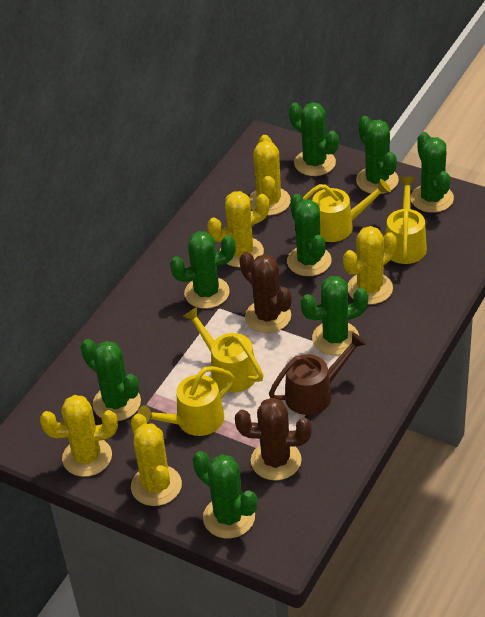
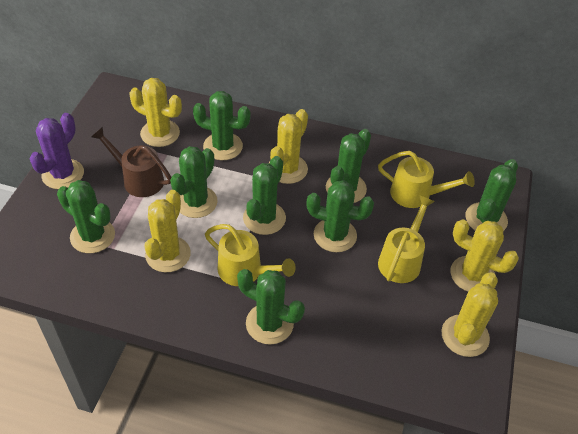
brown cactus: 2 -> 0
purple cactus: 0 -> 1
yellow watering can: 4 -> 3

